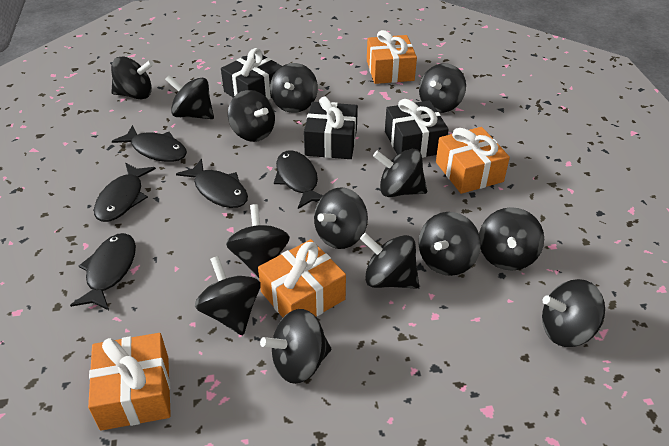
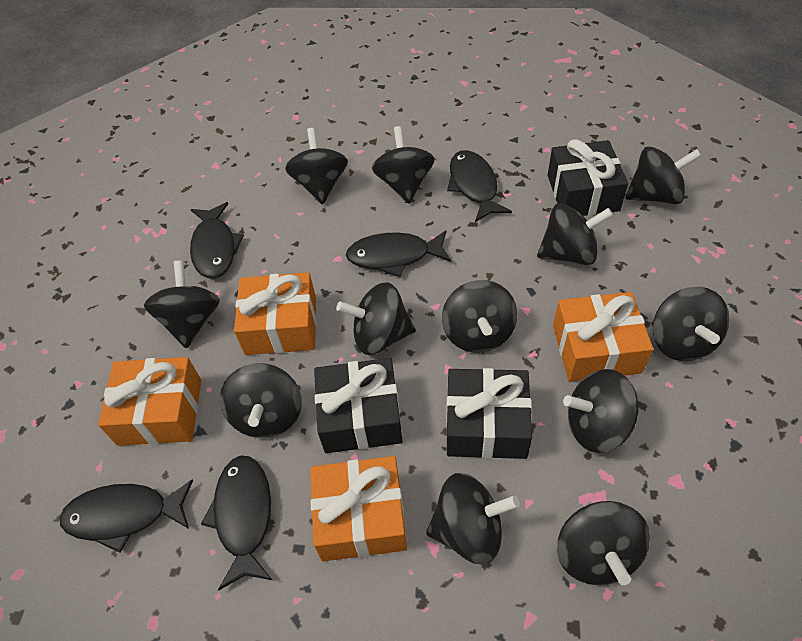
black spinning top: 14 -> 12

